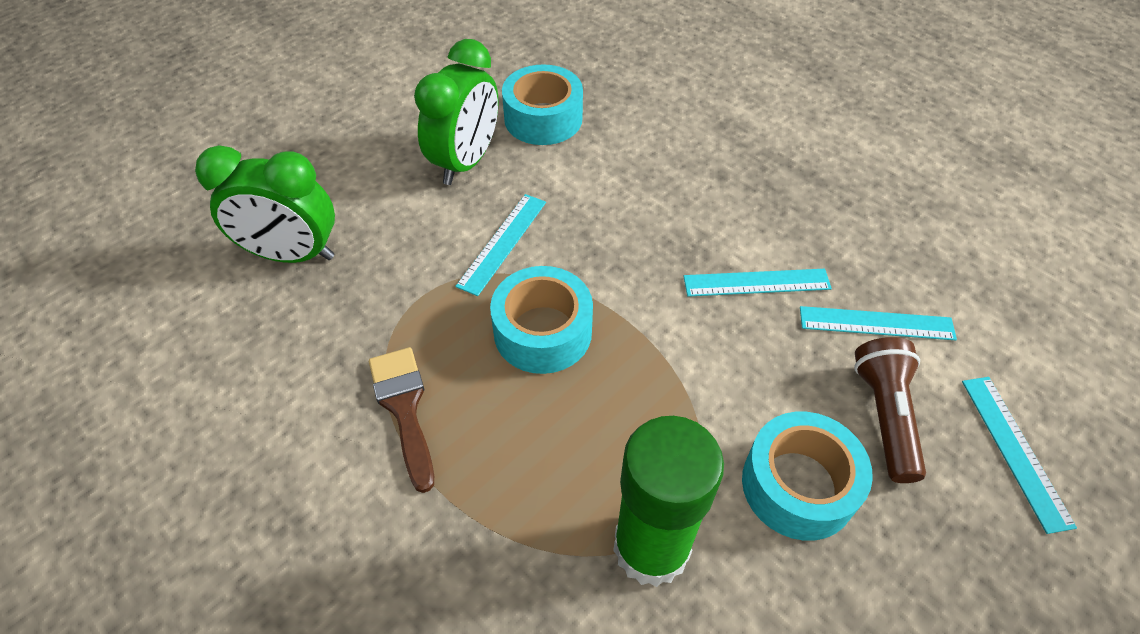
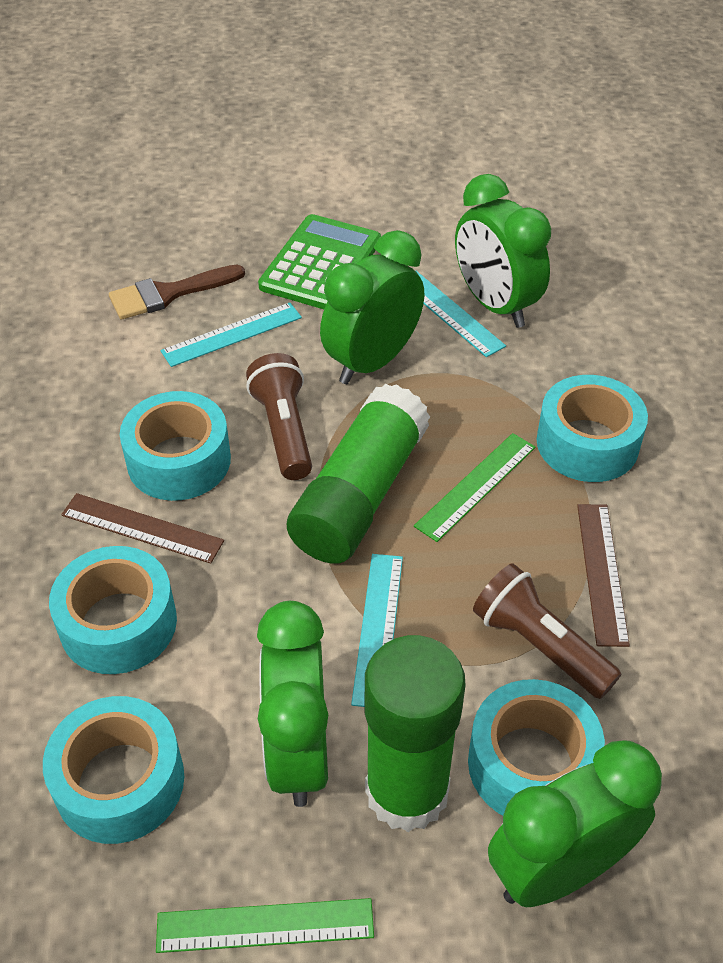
brown flashlight: 1 -> 2
brown ruler: 0 -> 2
green calculator: 0 -> 1
green clock: 2 -> 4
green glue stick: 1 -> 2
green ruler: 0 -> 2
turquoise ruler: 4 -> 3
turquoise tape: 3 -> 5

